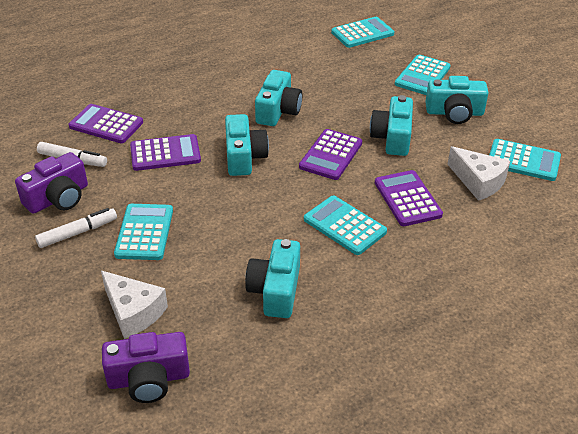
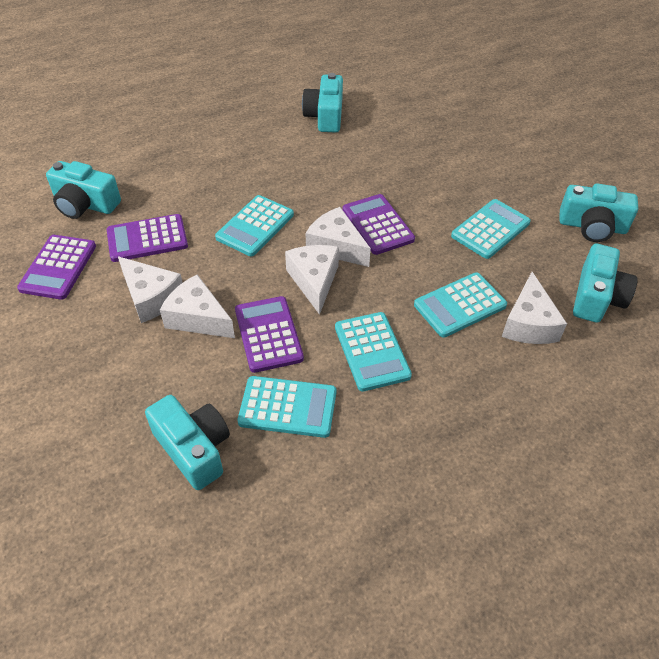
purple camera: 2 -> 0
white cheese: 2 -> 5
white marker: 2 -> 0

